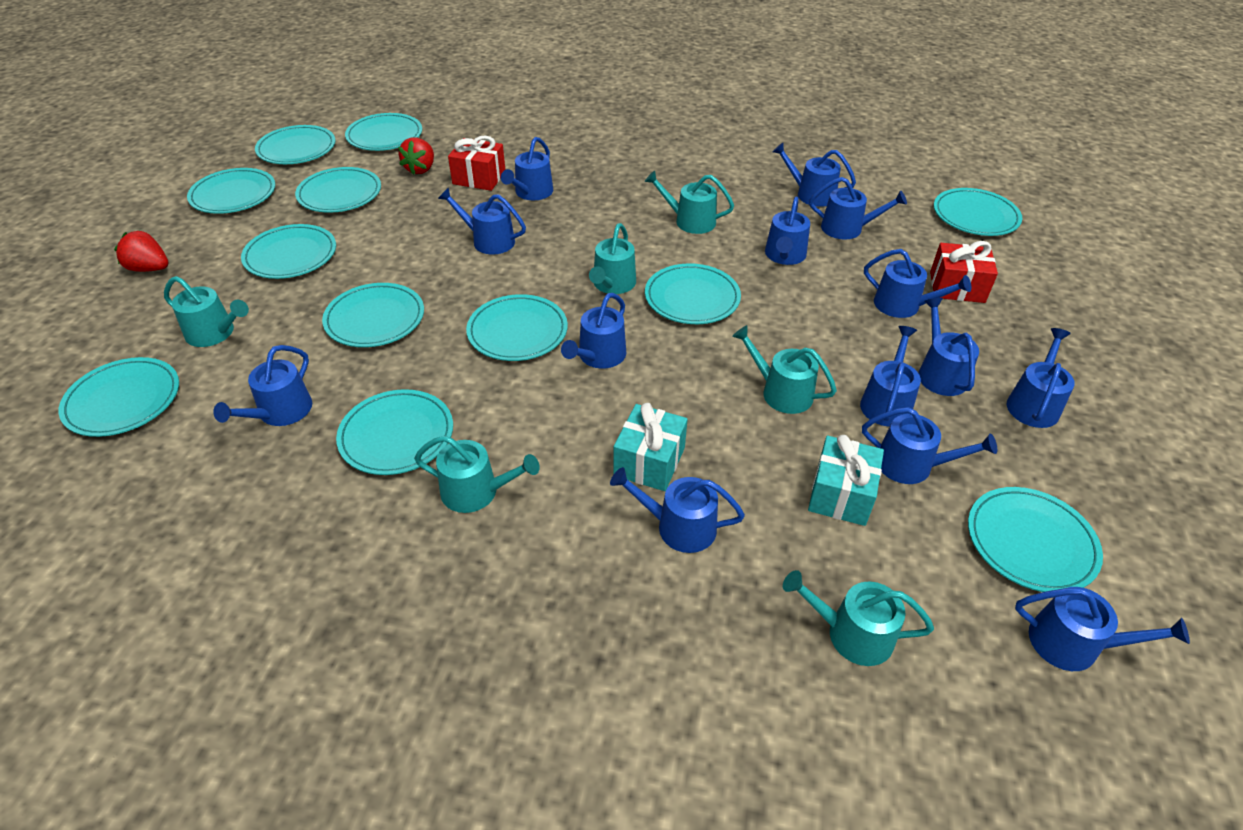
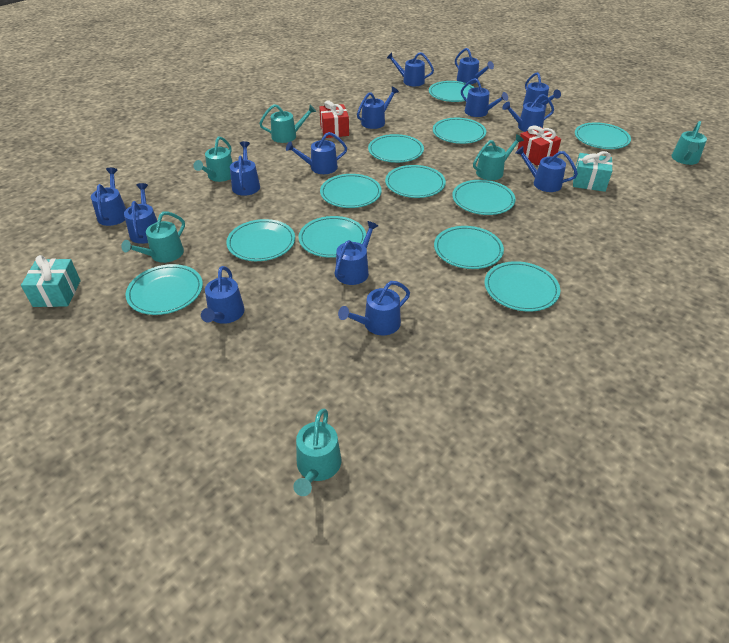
red strawberry: 2 -> 0

